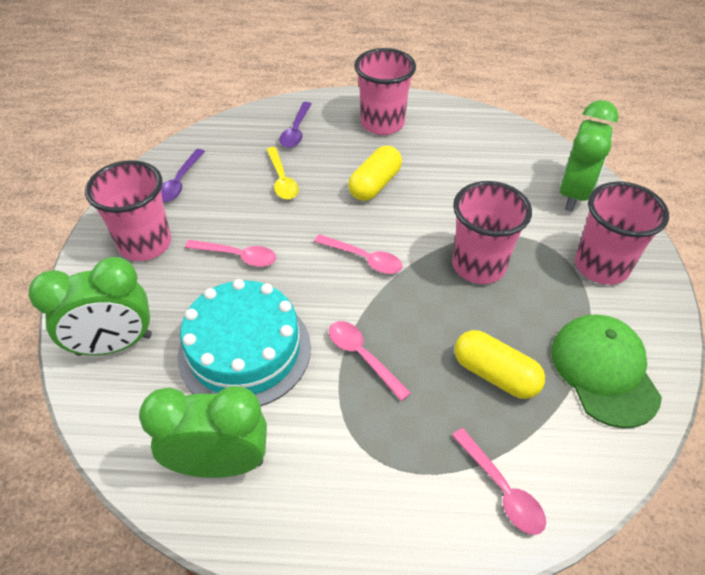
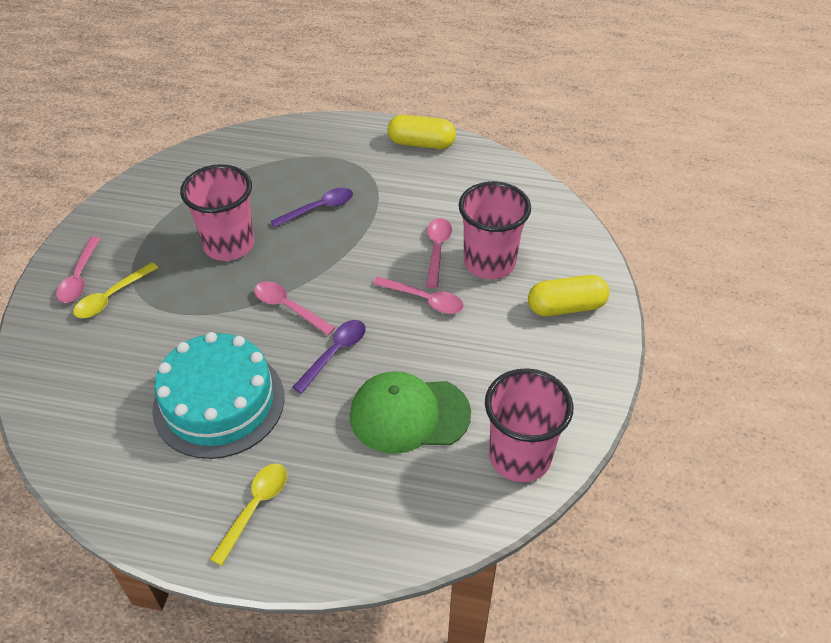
green clock: 3 -> 0
pink cup: 4 -> 3
yellow spoon: 1 -> 2

